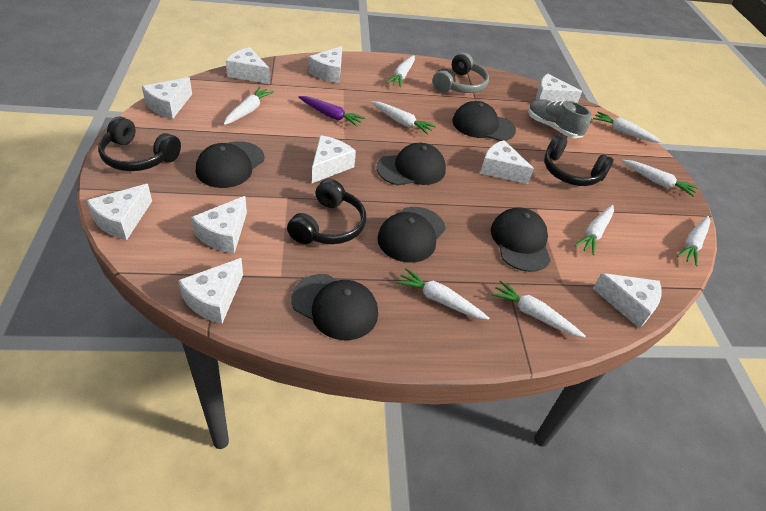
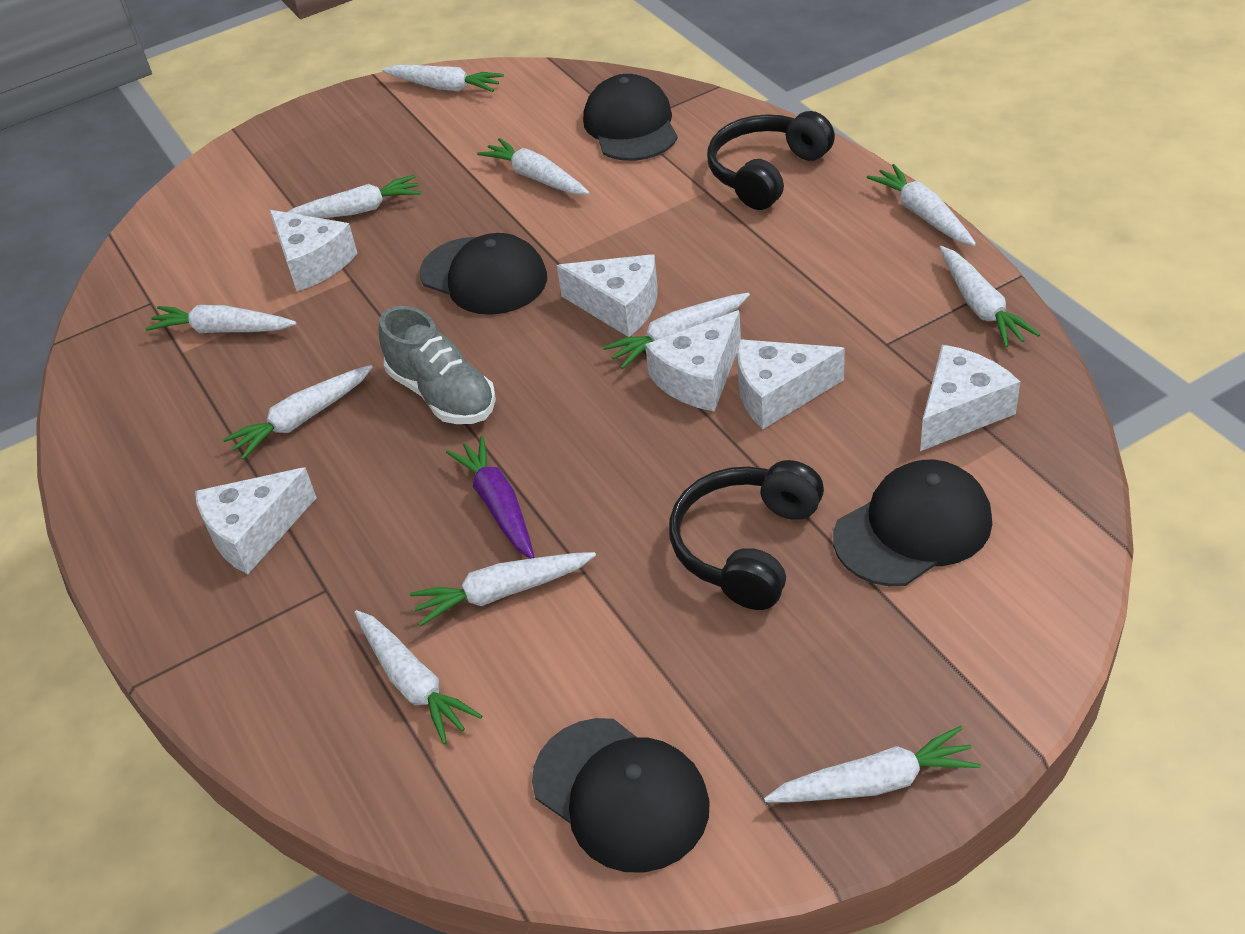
black cap: 6 -> 4
black headphones: 3 -> 2
grey headphones: 1 -> 0
white carrot: 9 -> 11
white cheese: 10 -> 6

